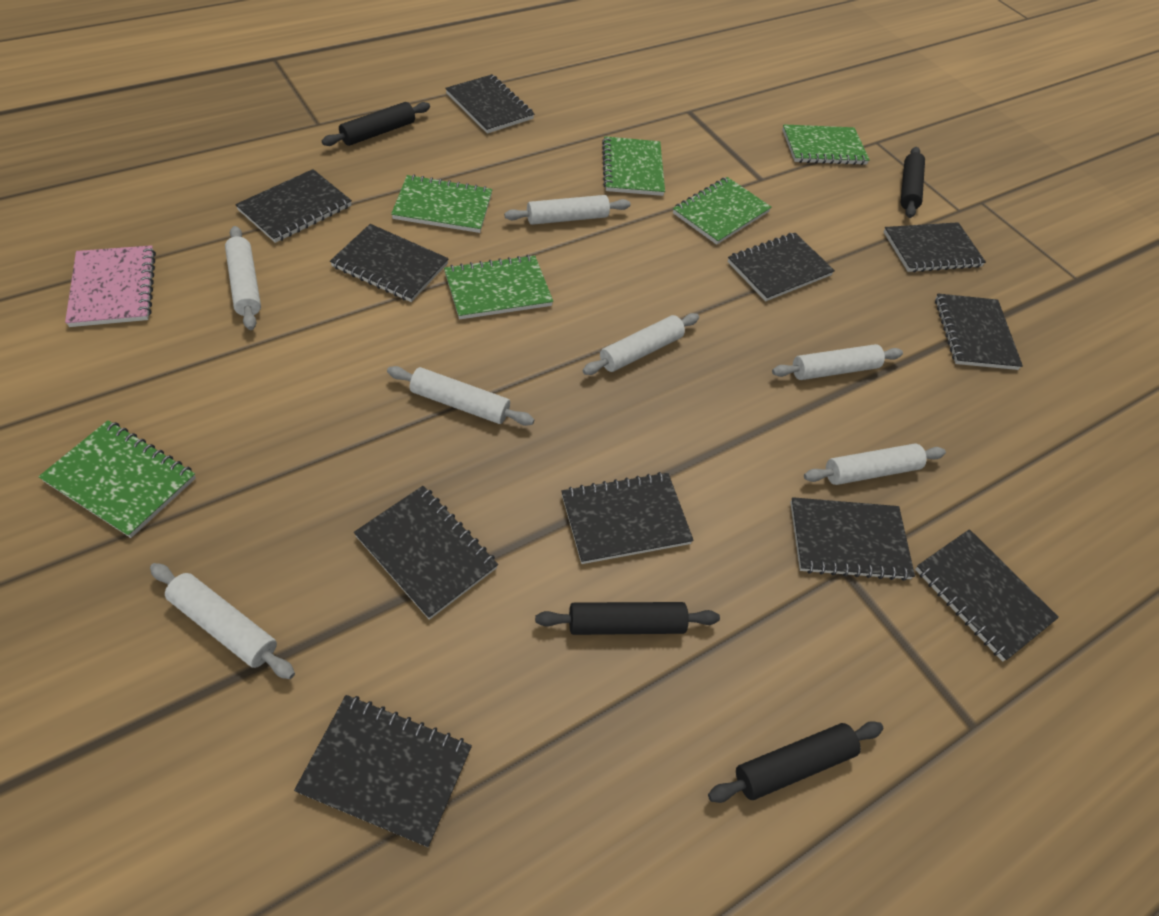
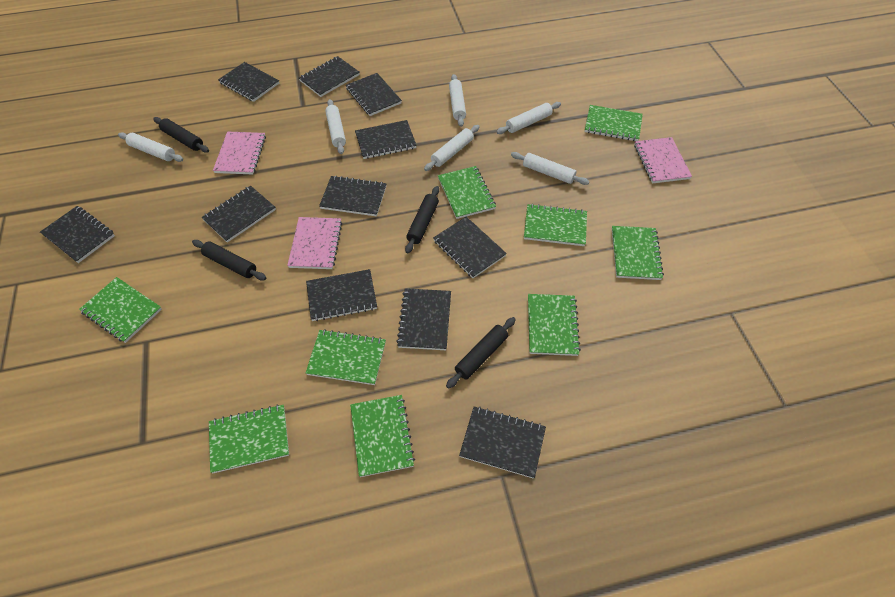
green notebook: 6 -> 9
pink notebook: 1 -> 3
white rolling pin: 7 -> 6

